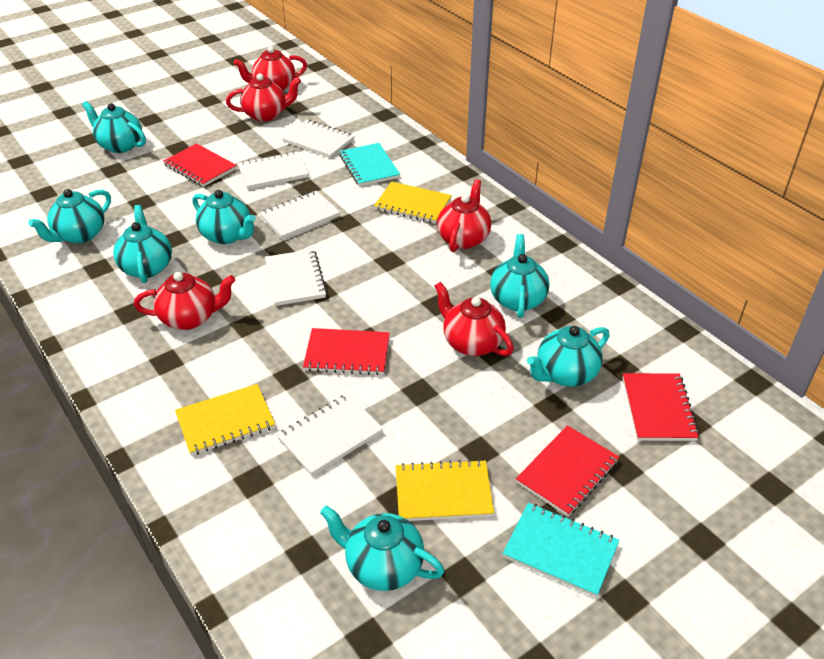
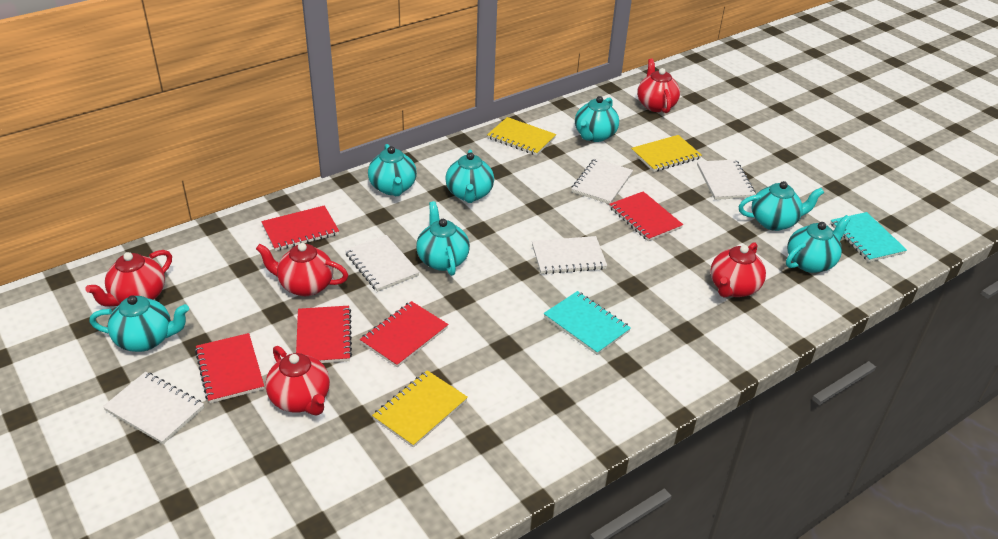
red notebook: 4 -> 5

